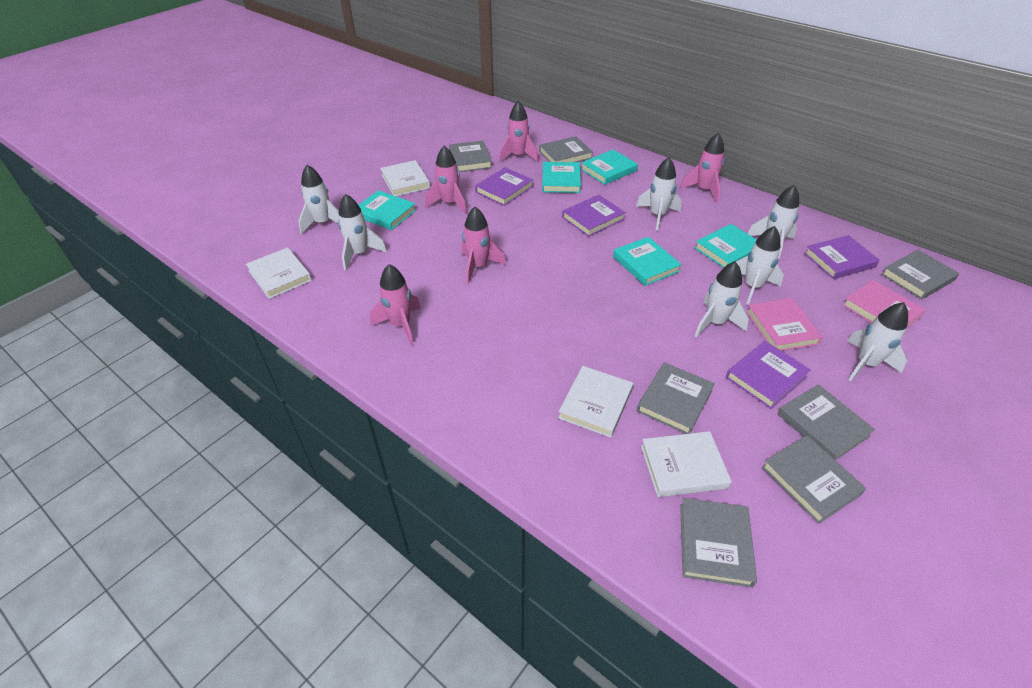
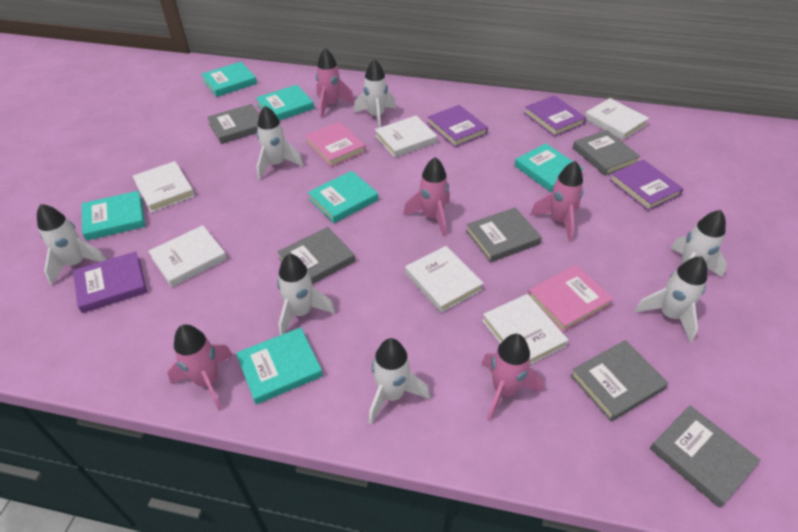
grey book: 7 -> 6
turquoise book: 5 -> 6
white book: 4 -> 6

